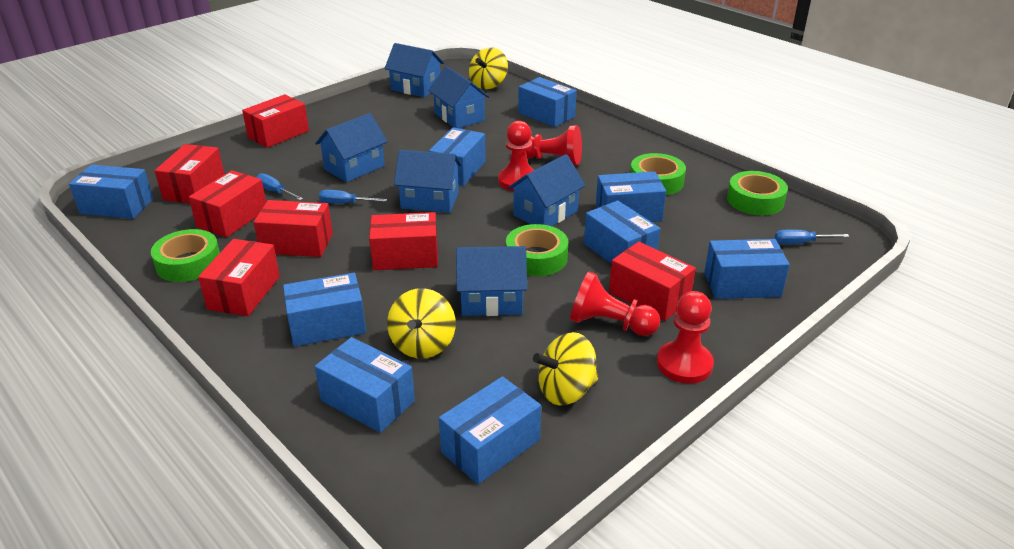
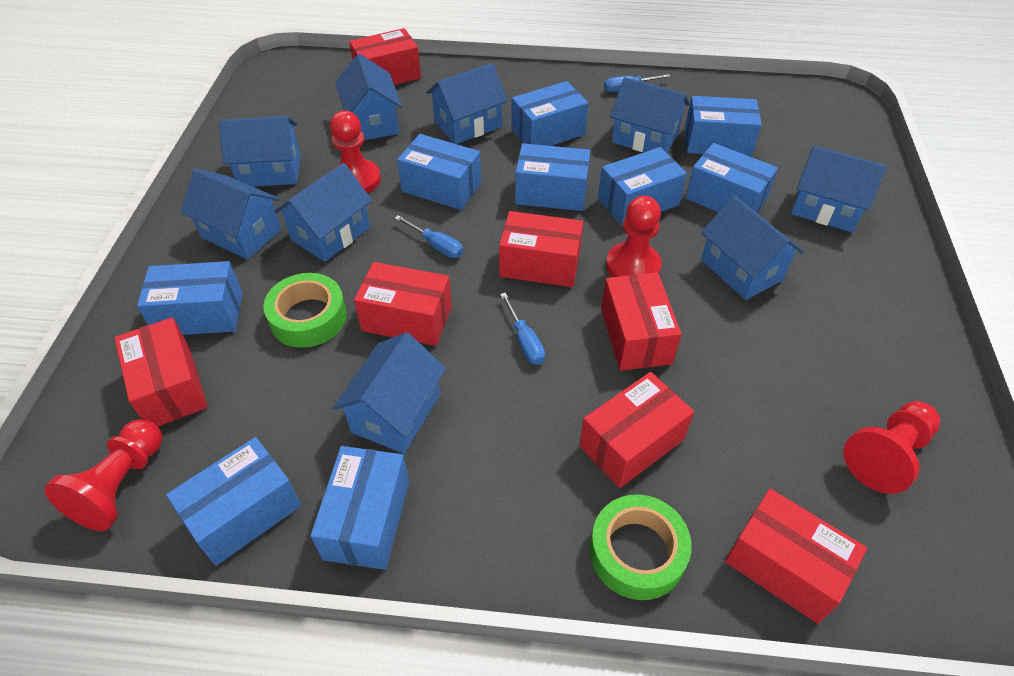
blue house: 6 -> 9
green tape: 4 -> 2
yellow spinning top: 3 -> 0

